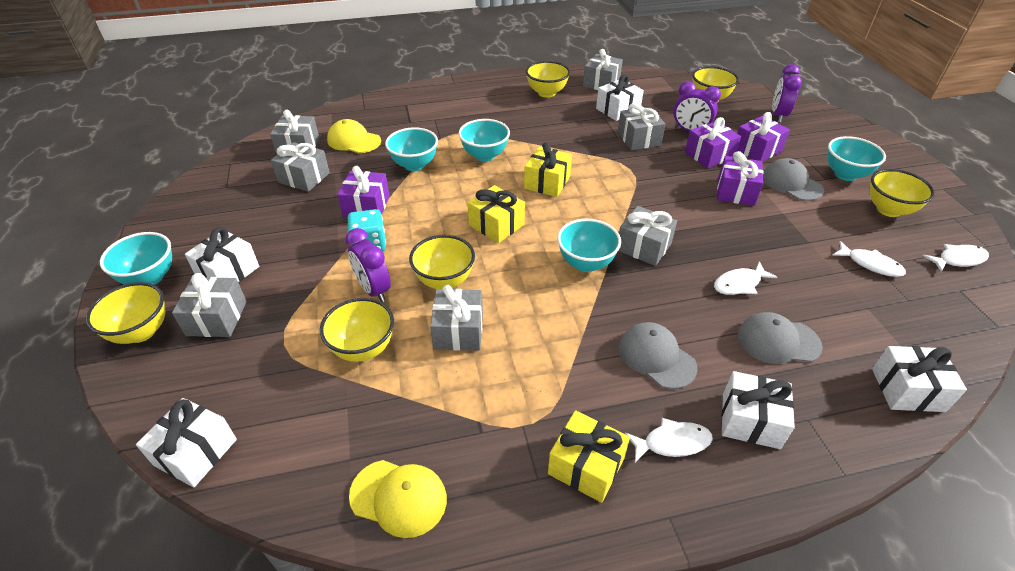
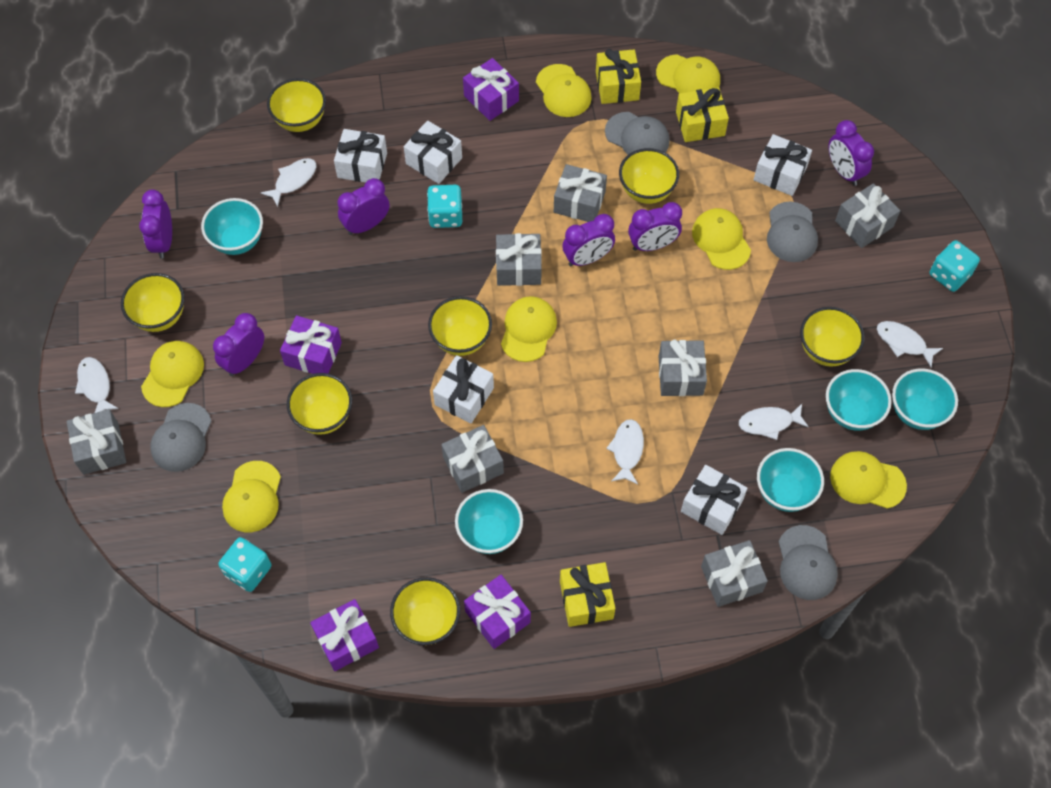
grey cap: 3 -> 4
purple clock: 3 -> 6
turquoise dice: 1 -> 3
white fish: 4 -> 5
yellow bowl: 6 -> 7
yellow cap: 2 -> 7

